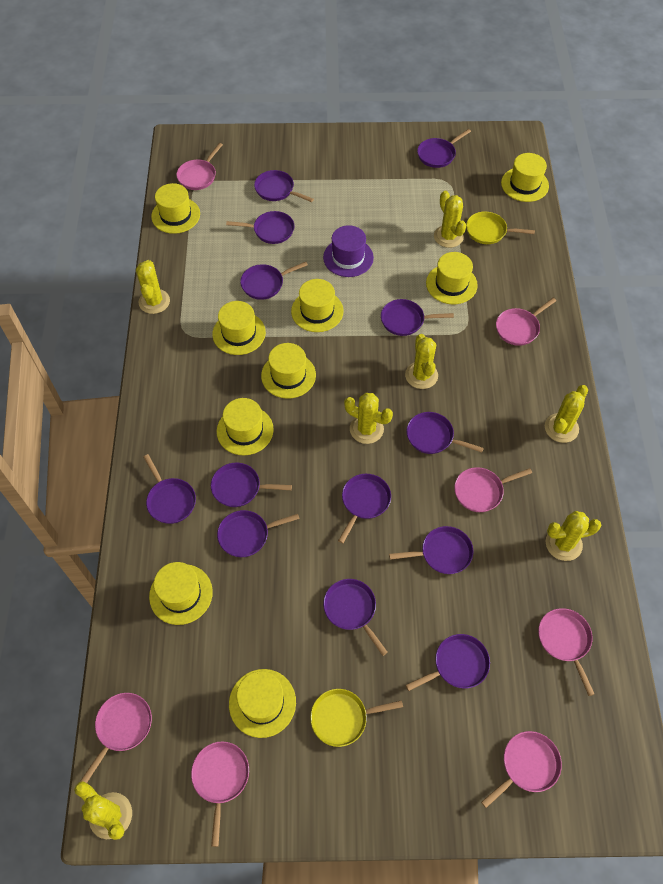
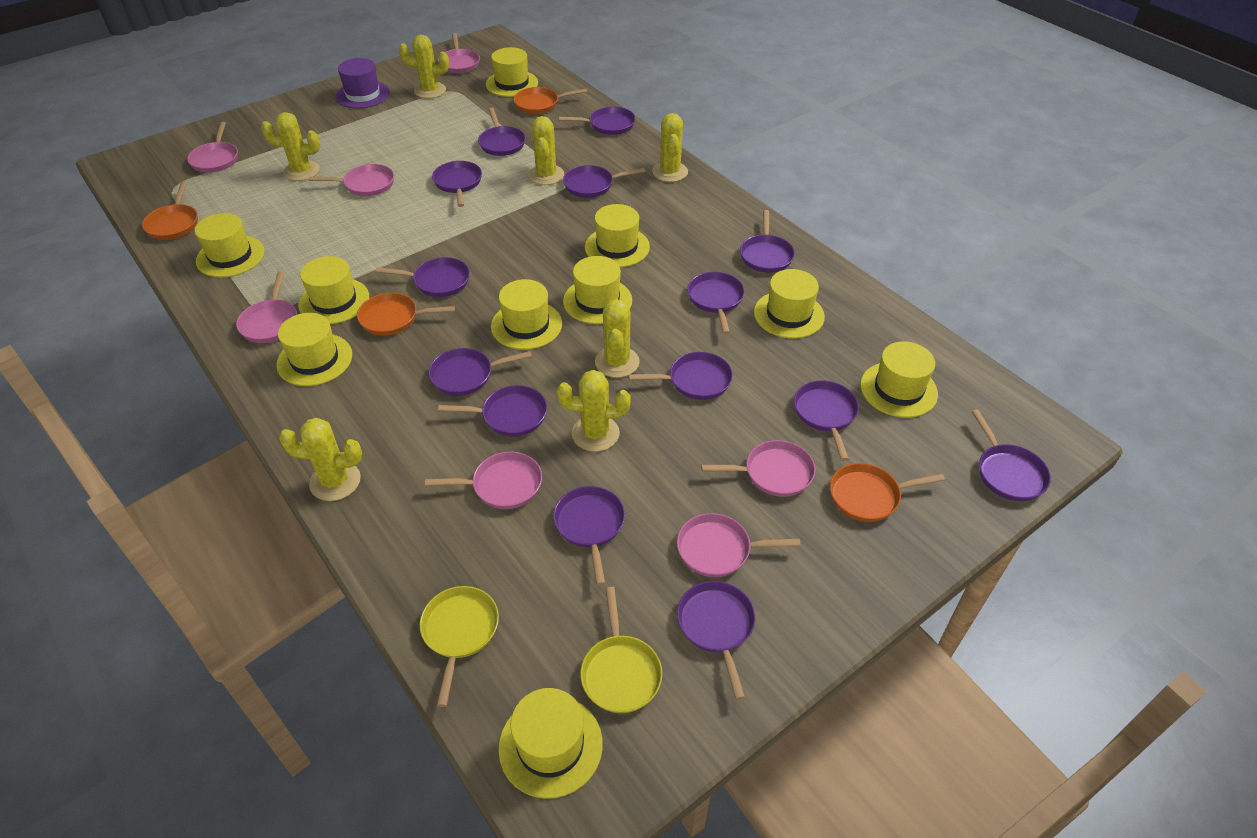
orange pan: 0 -> 4
purple pan: 13 -> 14
yellow hat: 9 -> 10

